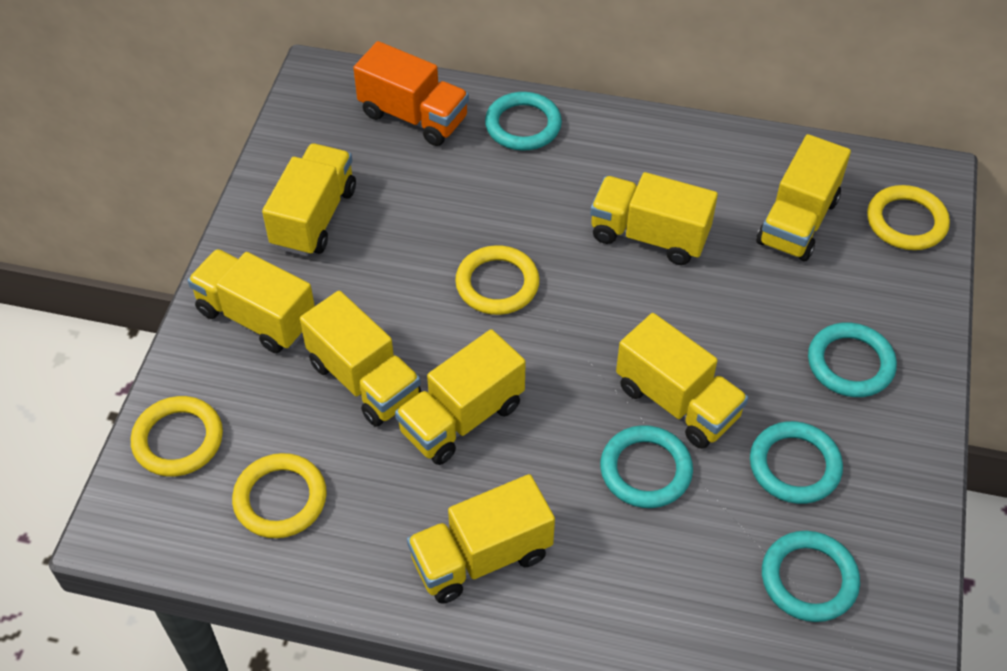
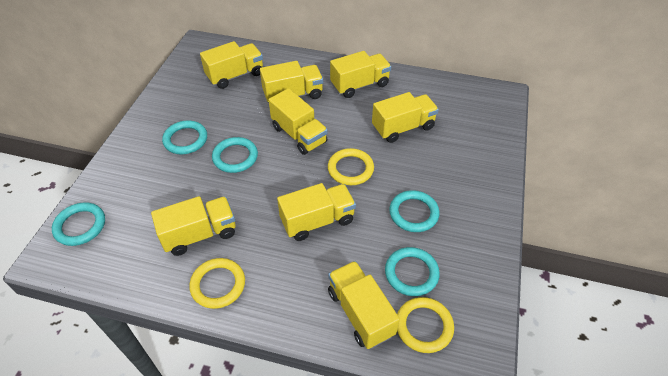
orange truck: 1 -> 0
yellow ring: 4 -> 3

